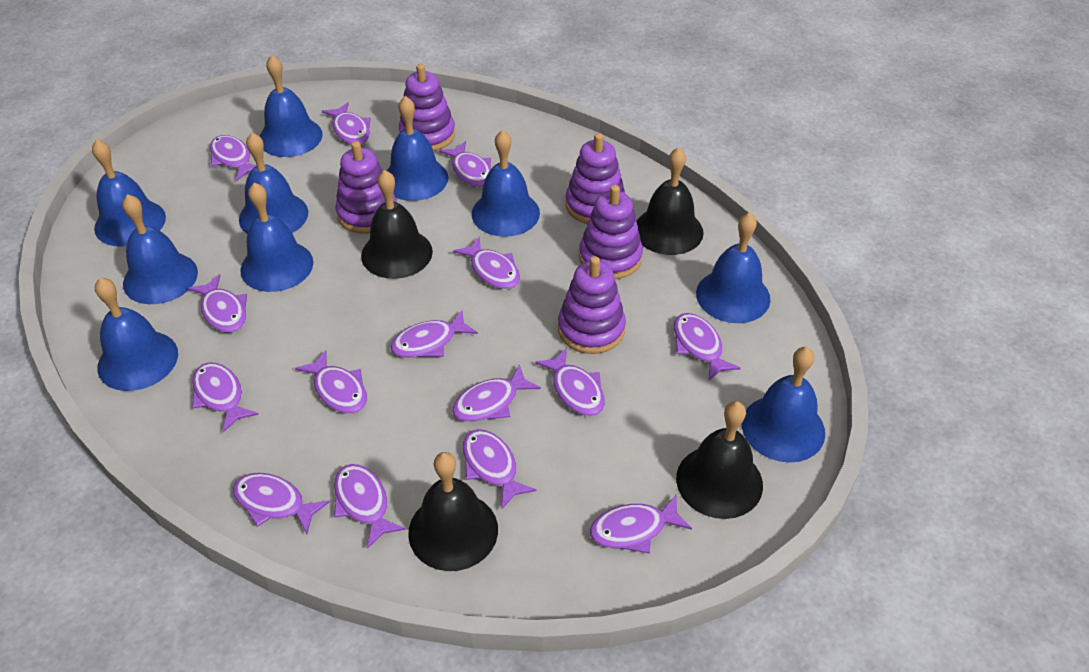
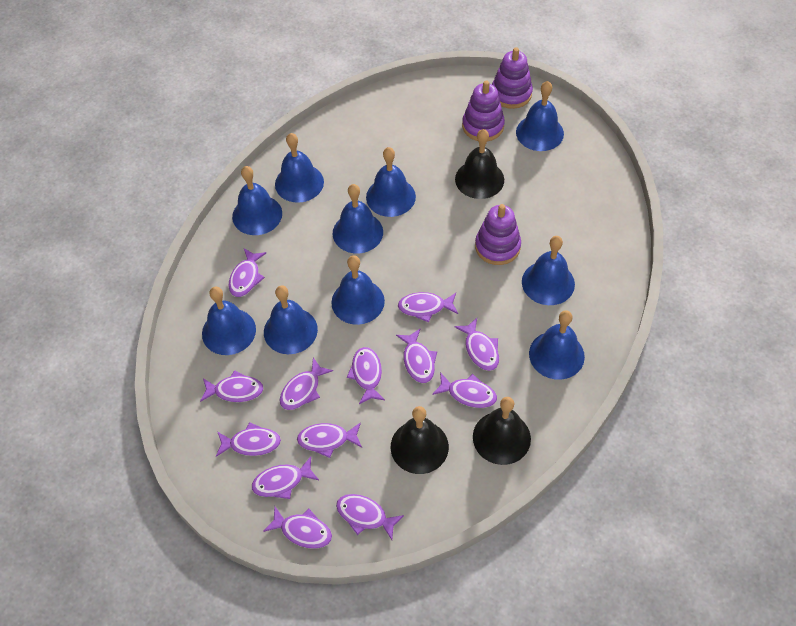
black bell: 4 -> 3
purple fish: 15 -> 13
purple stacking toy: 5 -> 3

